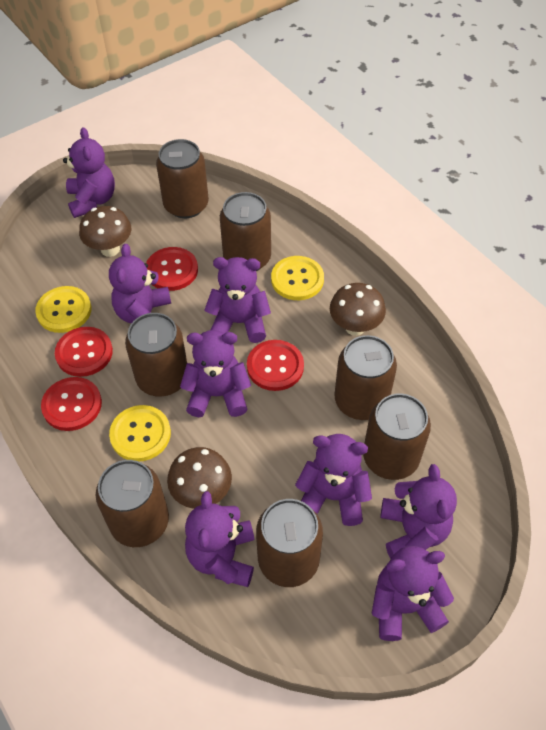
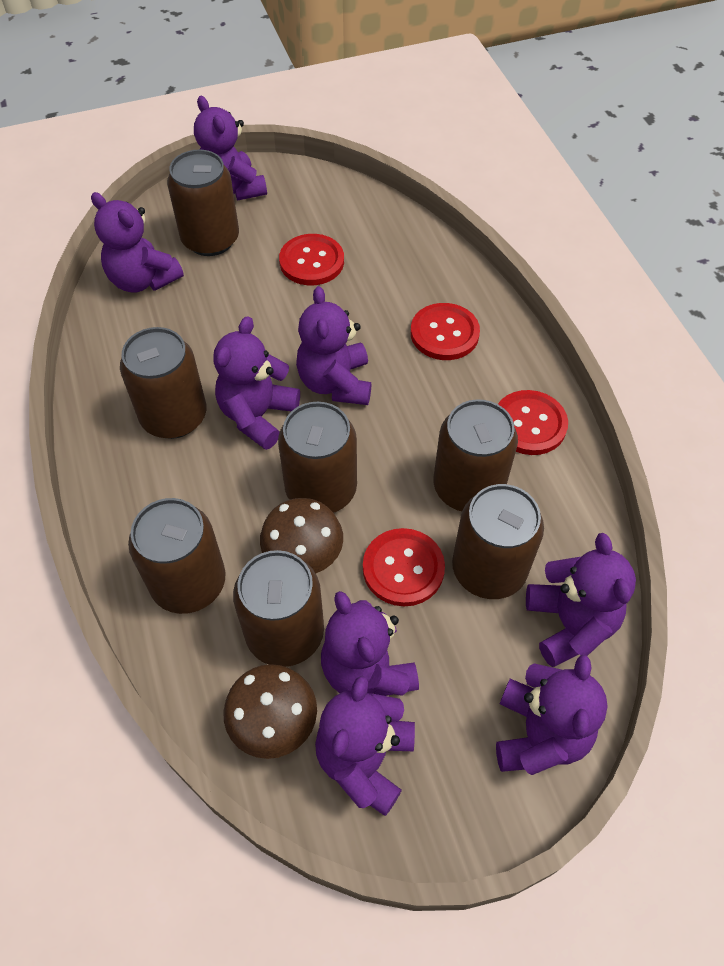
brown mushroom: 3 -> 2
yellow button: 3 -> 0

